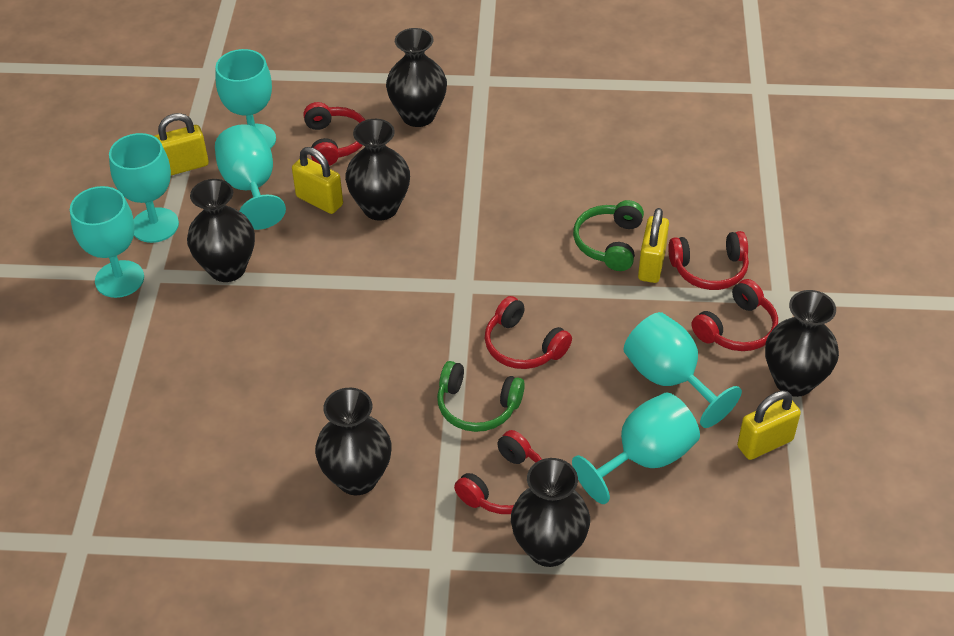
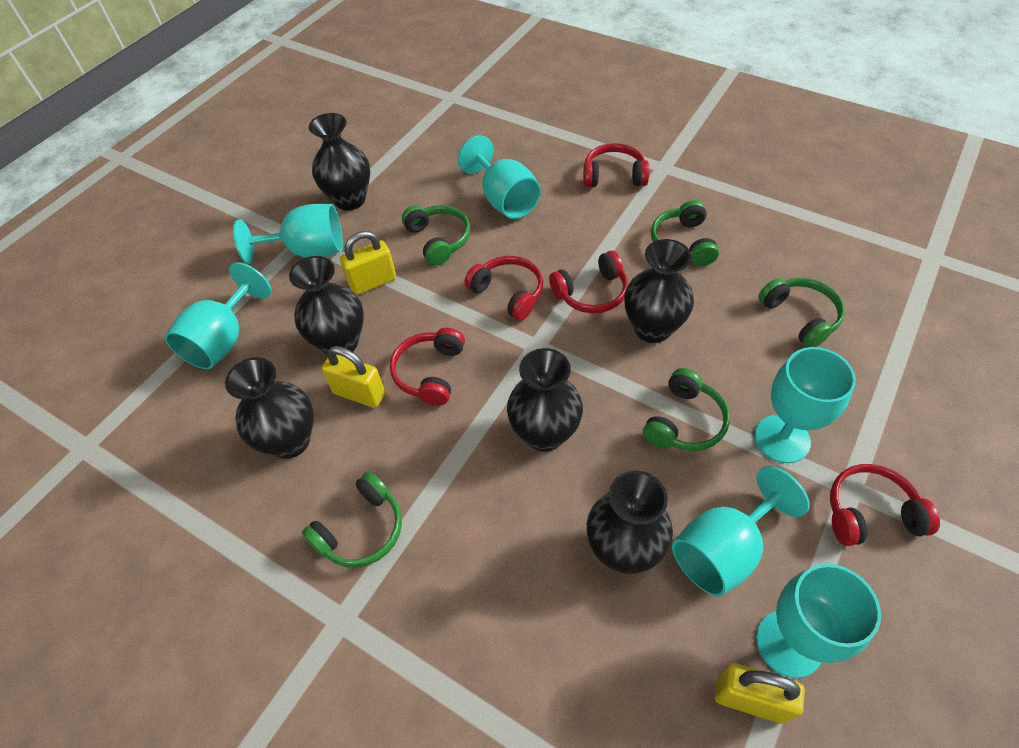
green headphones: 2 -> 5
yellow padlock: 4 -> 3

